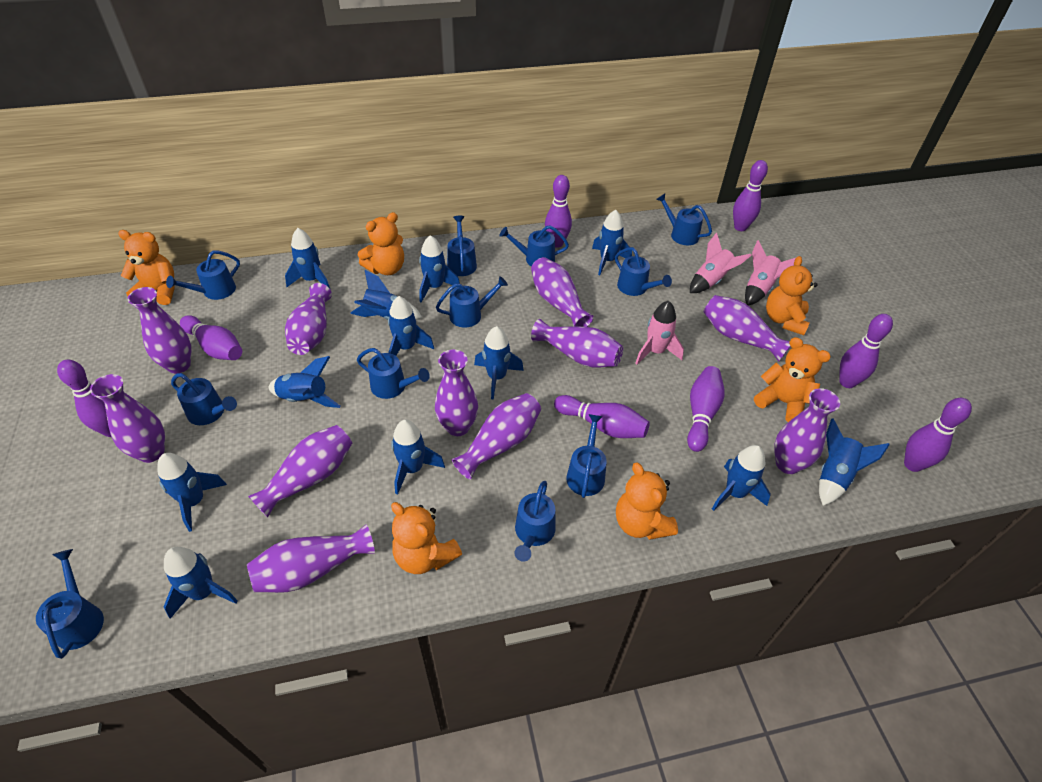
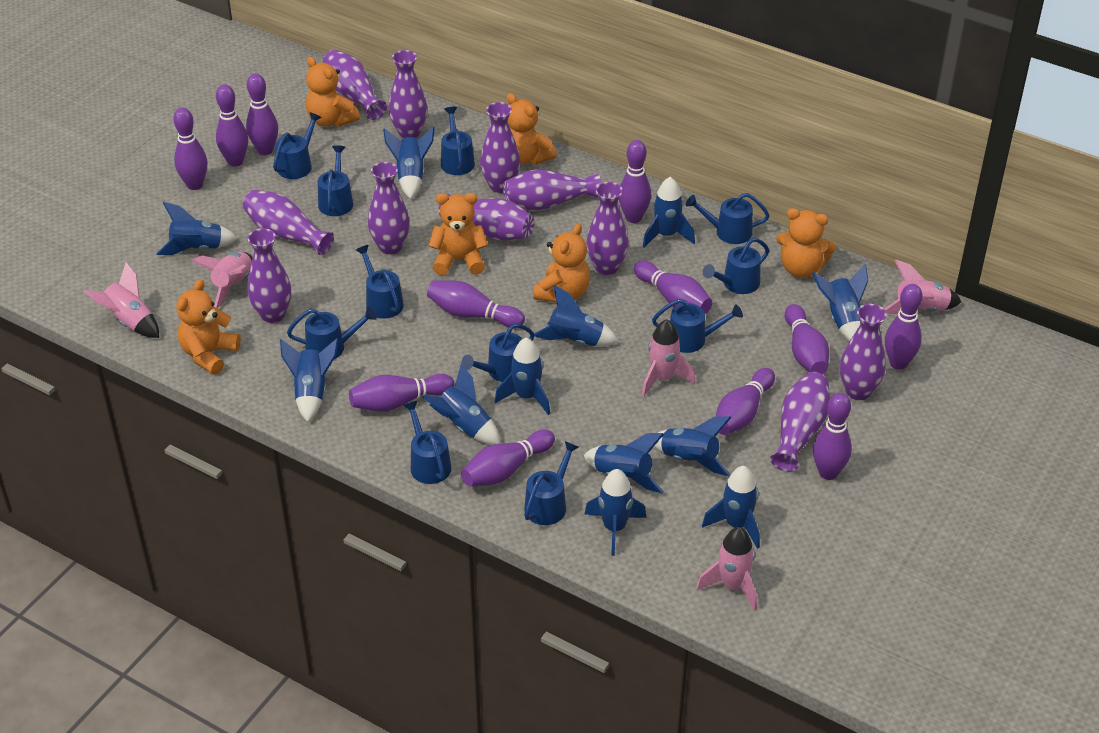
pink rocket: 3 -> 5
purple bowling pin: 8 -> 12

